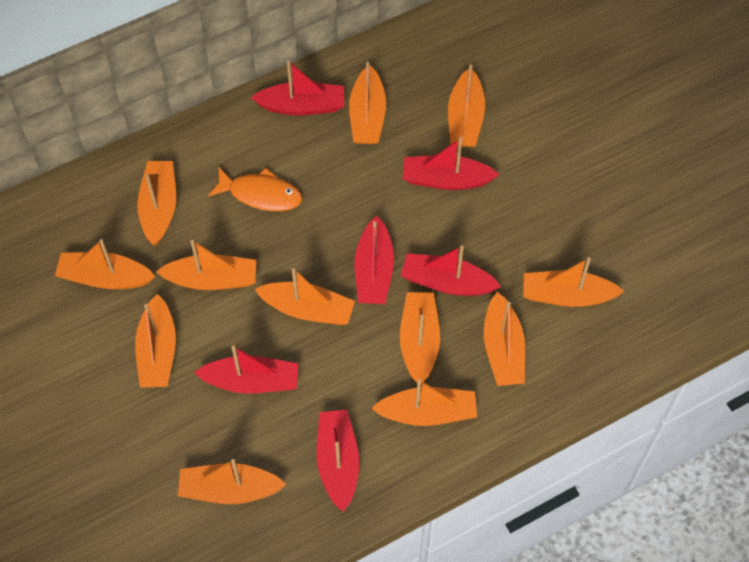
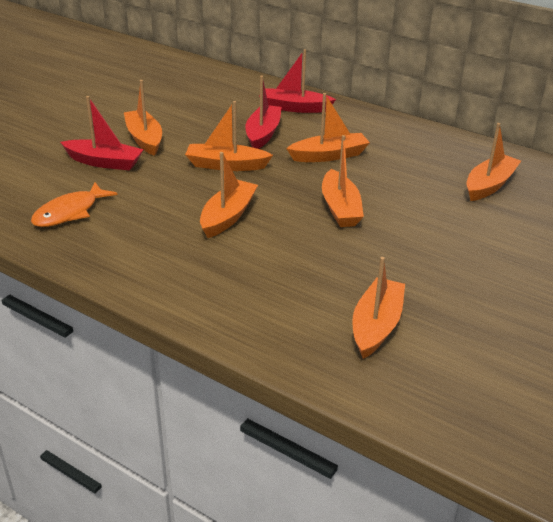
orange boat: 12 -> 7
red boat: 6 -> 3

